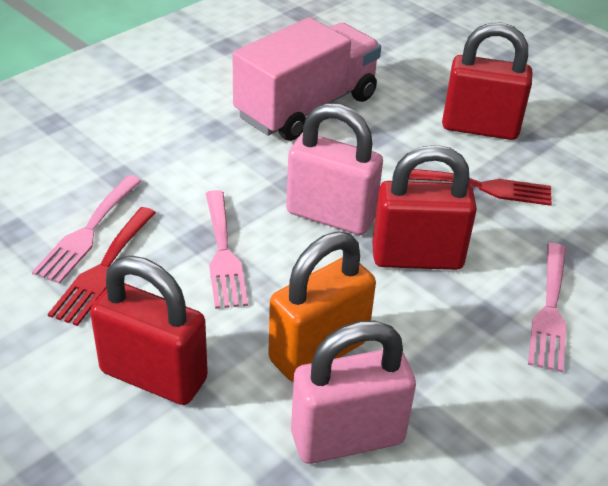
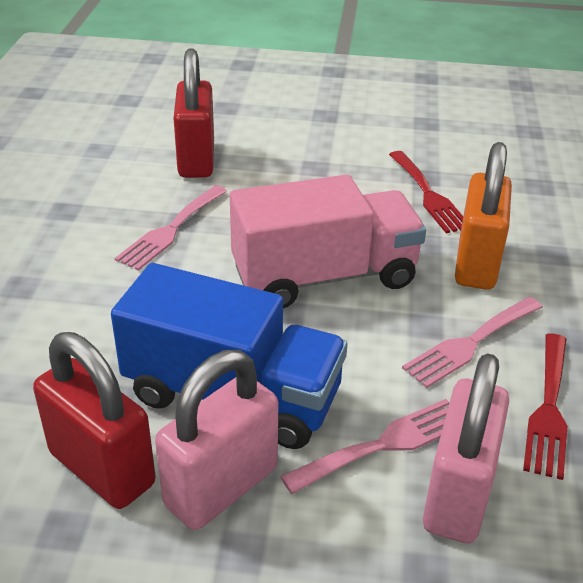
blue truck: 0 -> 1
red padlock: 3 -> 2

